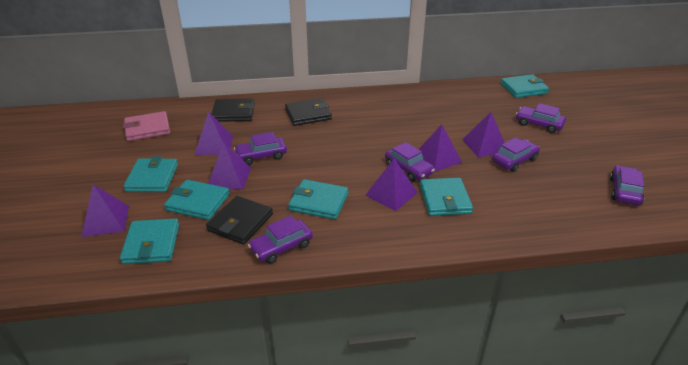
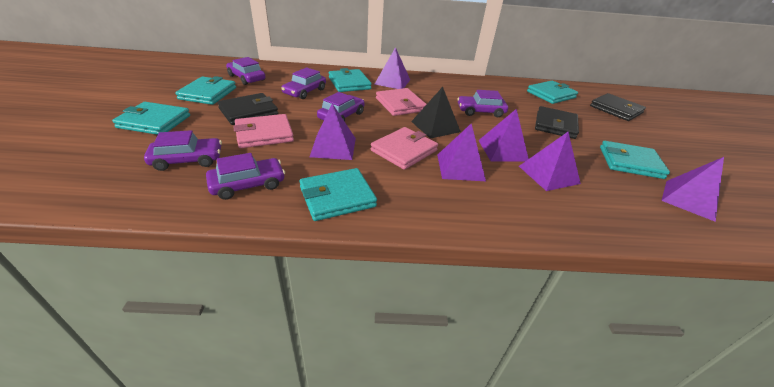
black pyramid: 0 -> 1
pink wallet: 1 -> 3

